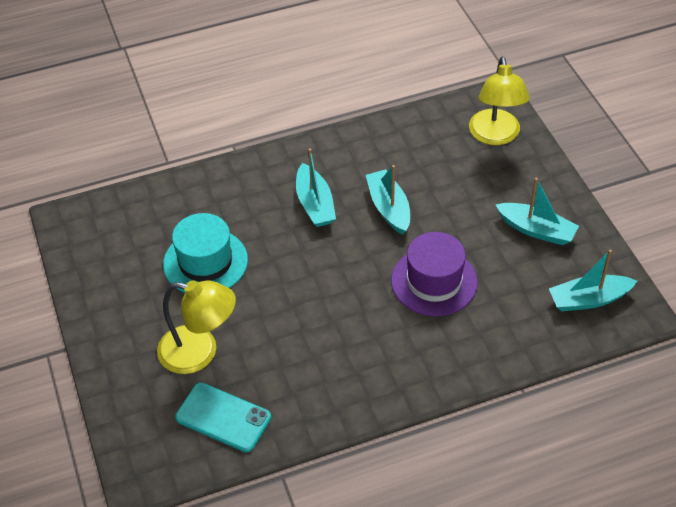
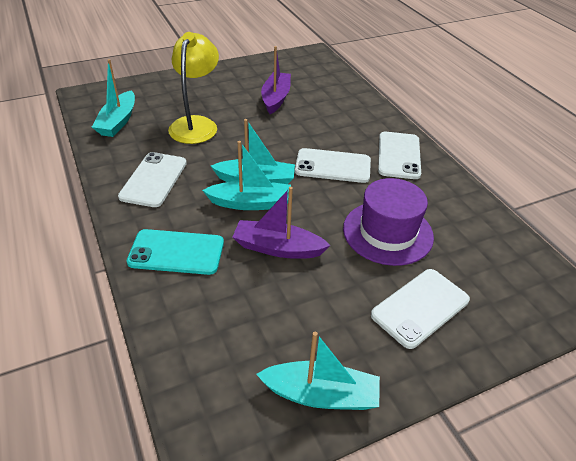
purple boat: 0 -> 2
turquoise hat: 1 -> 0
white phone: 0 -> 4
yellow lamp: 2 -> 1

